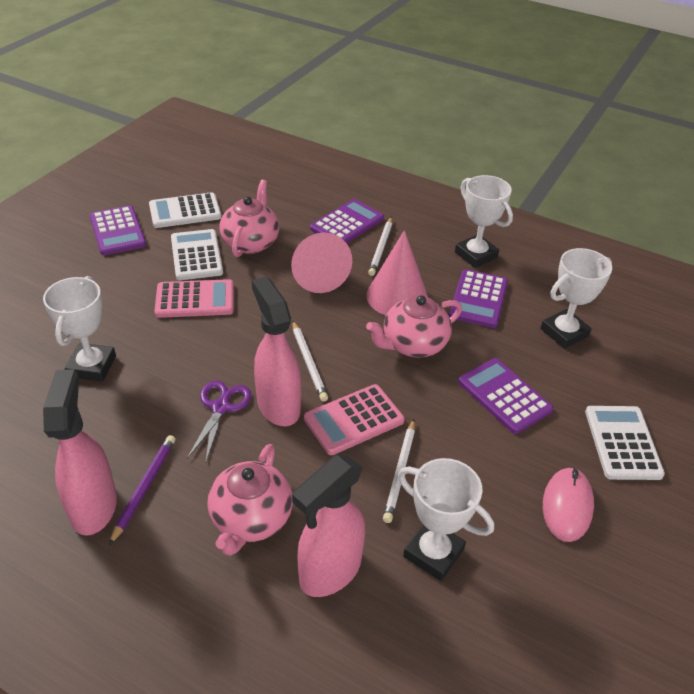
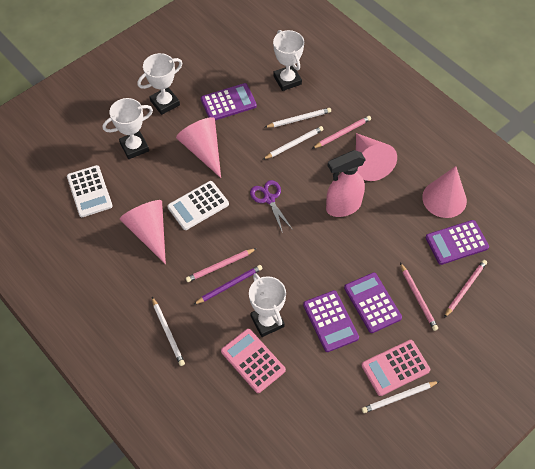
pink cone: 2 -> 4
pink mouse: 1 -> 0
pink pencil: 0 -> 4
pink spray bottle: 3 -> 1
pink teapot: 3 -> 0
white calculator: 3 -> 2
white pencil: 3 -> 4

